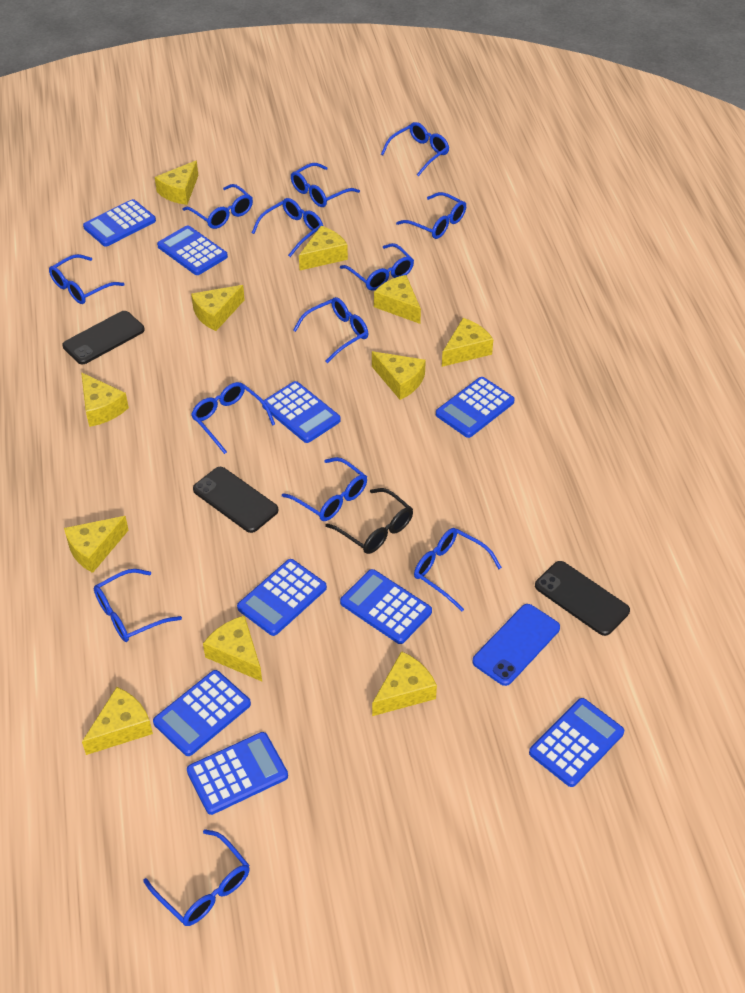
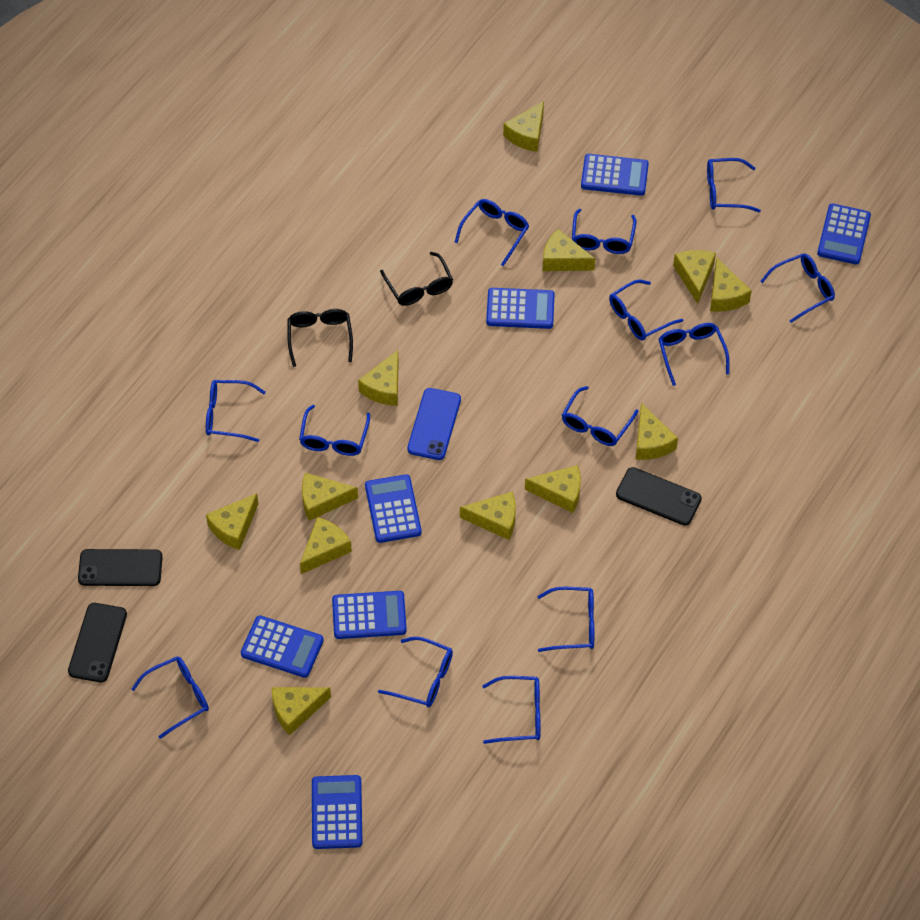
black glasses: 1 -> 2
blue calculator: 9 -> 7
yellow cheese: 11 -> 12

